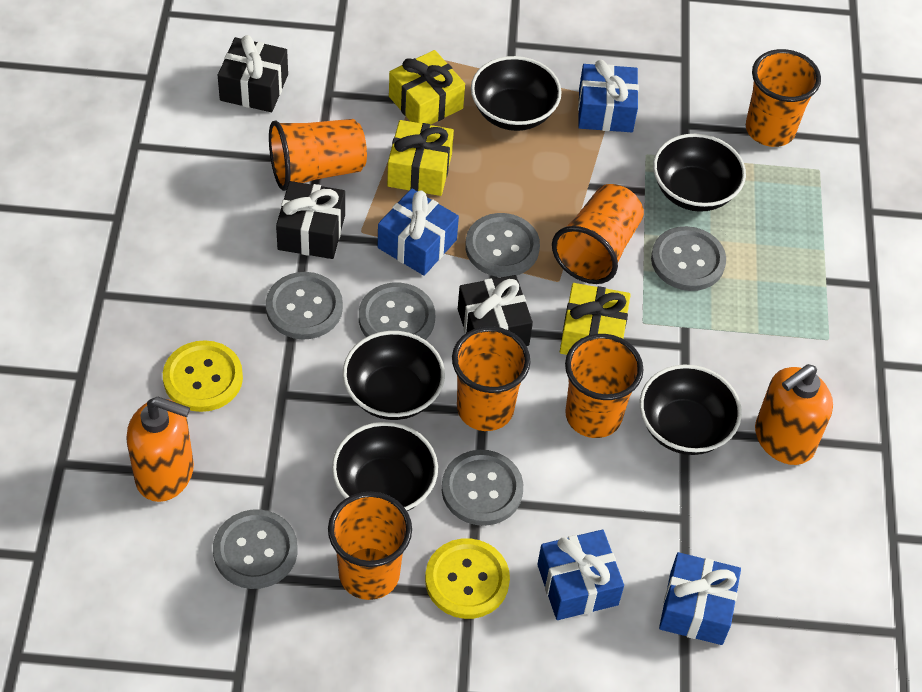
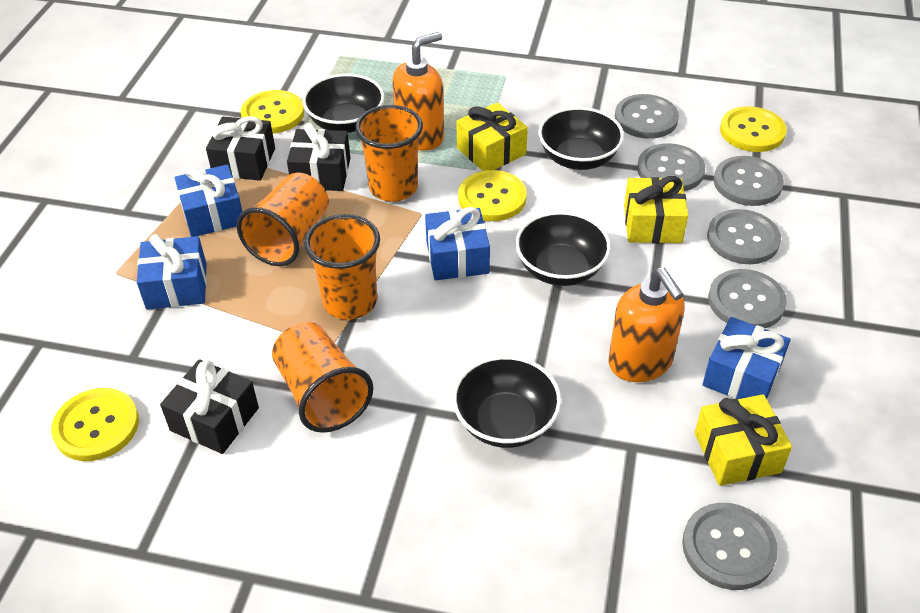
black bowl: 5 -> 4
orange cup: 6 -> 4
yellow button: 2 -> 4

